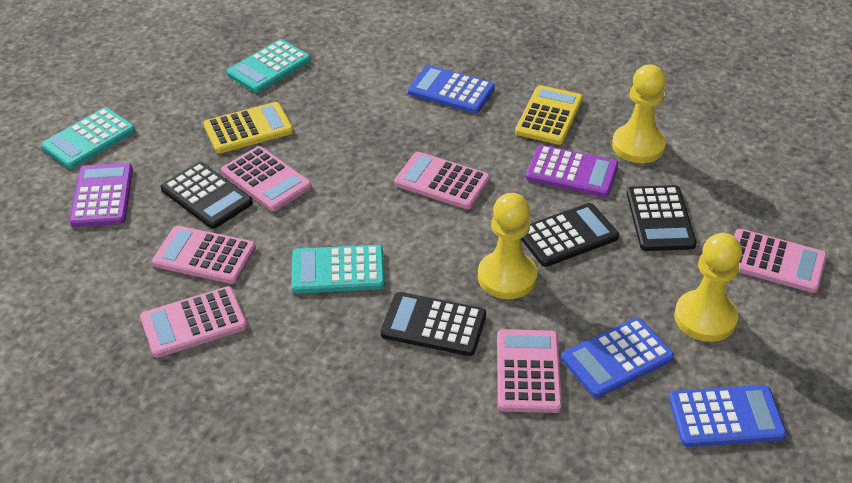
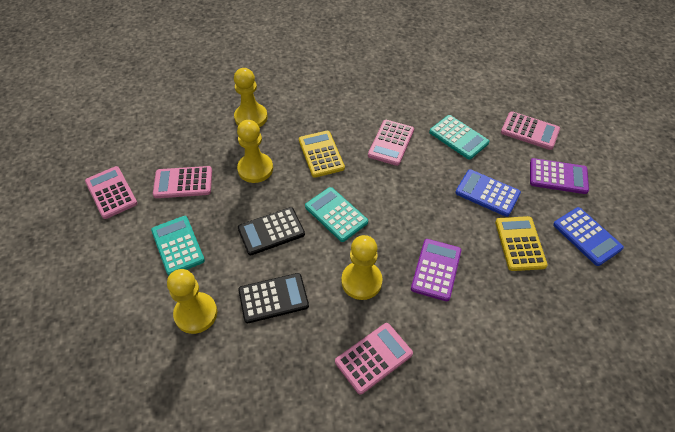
black calculator: 4 -> 2
blue calculator: 3 -> 2
pink calculator: 6 -> 5
yellow pawn: 3 -> 4

